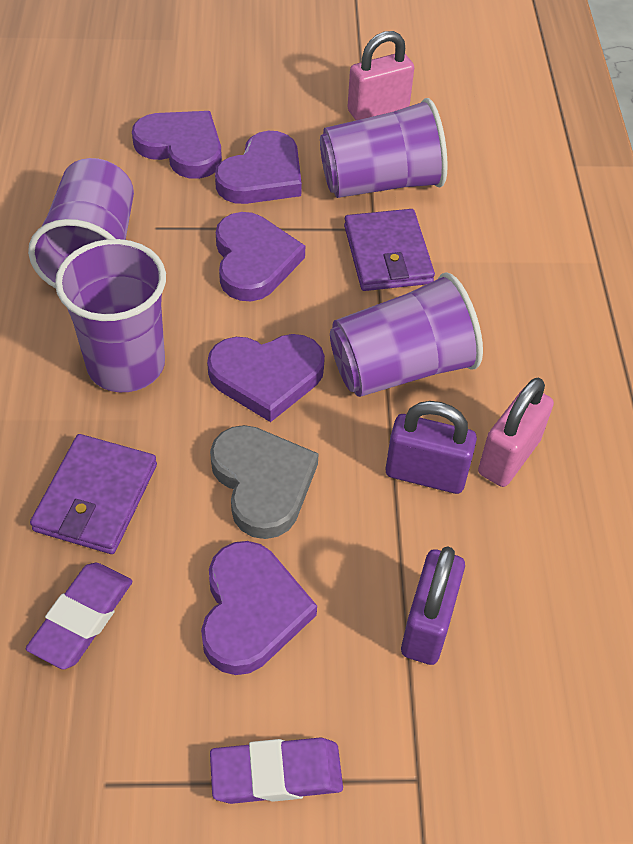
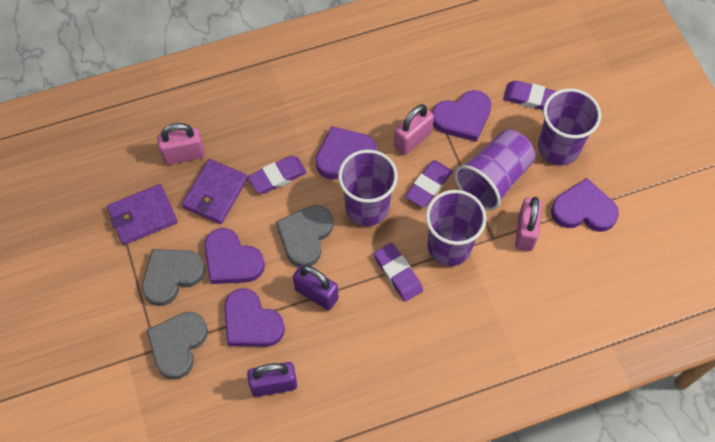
grey heart: 1 -> 3
pink padlock: 2 -> 3
purple eraser: 2 -> 4

